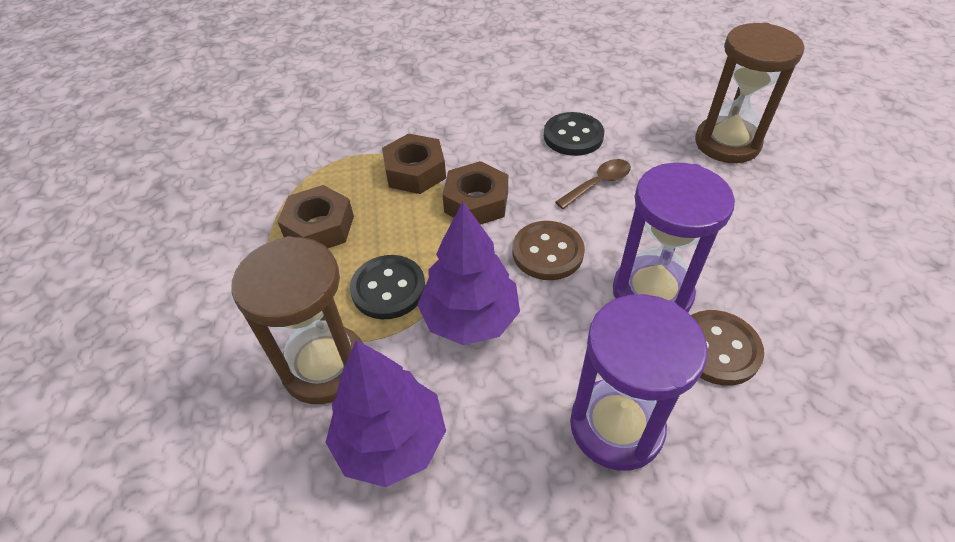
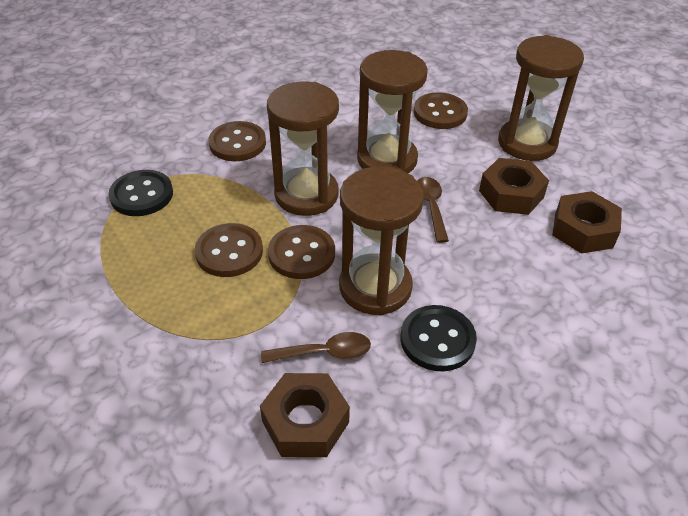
brown button: 2 -> 4
brown hourglass: 2 -> 4
brown spoon: 1 -> 2
purple hourglass: 2 -> 0
purple tree: 2 -> 0

